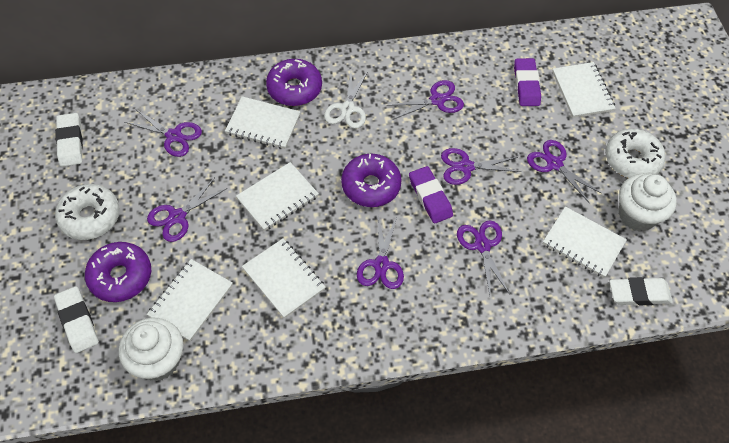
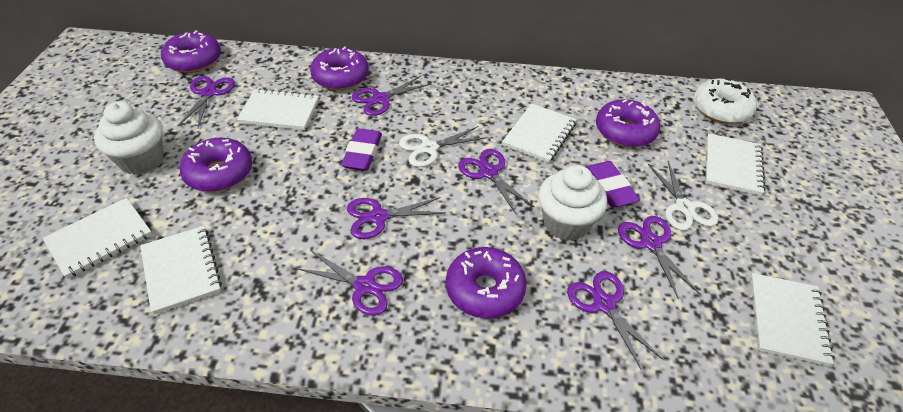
purple donut: 3 -> 5
white donut: 2 -> 1
white eraser: 3 -> 0
white scissors: 1 -> 2

